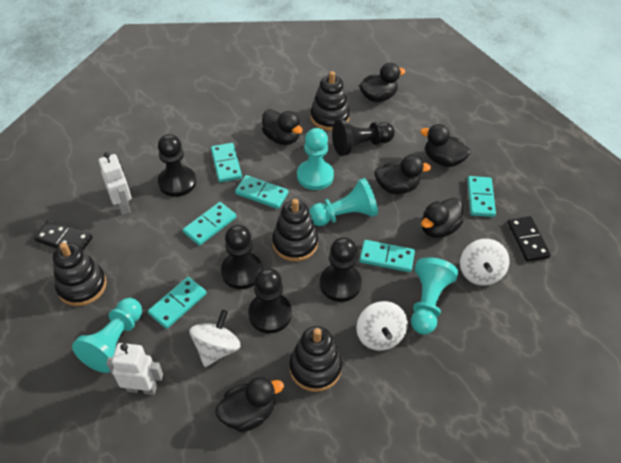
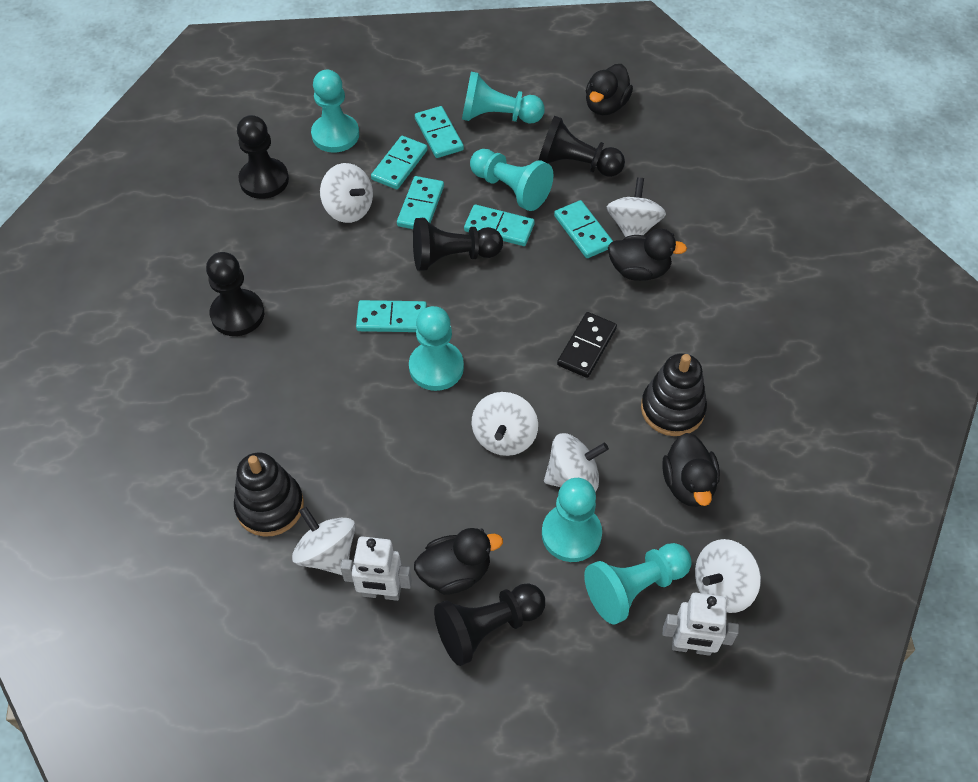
black domino: 2 -> 1
black duck: 6 -> 4
black stacking toy: 4 -> 2
turquoise pawn: 4 -> 6
white spinning top: 3 -> 6

